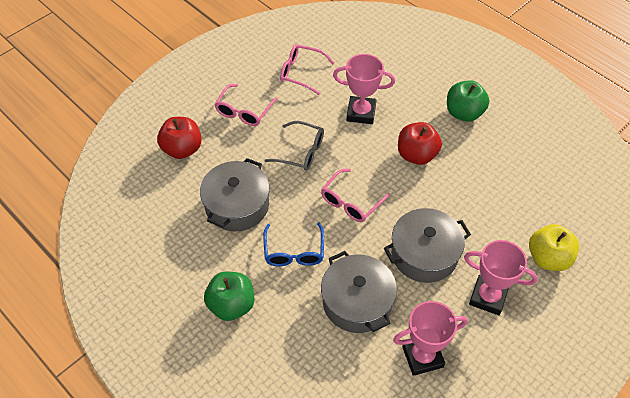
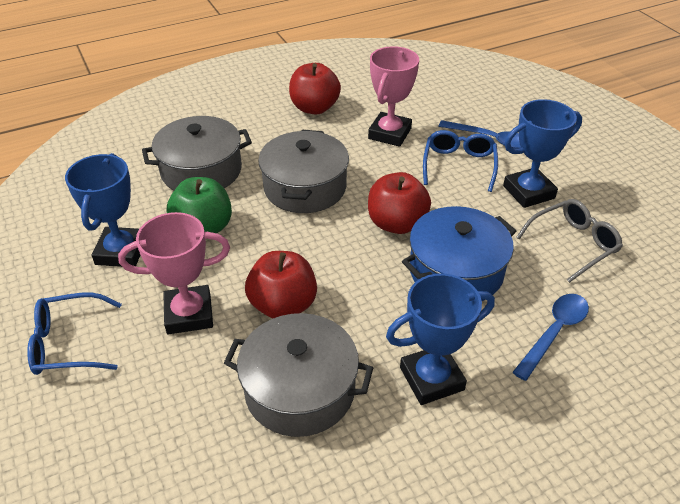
blue glasses: 1 -> 2
blue pot: 0 -> 1
blue spoon: 0 -> 2
blue trophy: 0 -> 3
green apple: 2 -> 1
pink glasses: 3 -> 0
pink trophy: 3 -> 2
red apple: 2 -> 3
yellow apple: 1 -> 0

